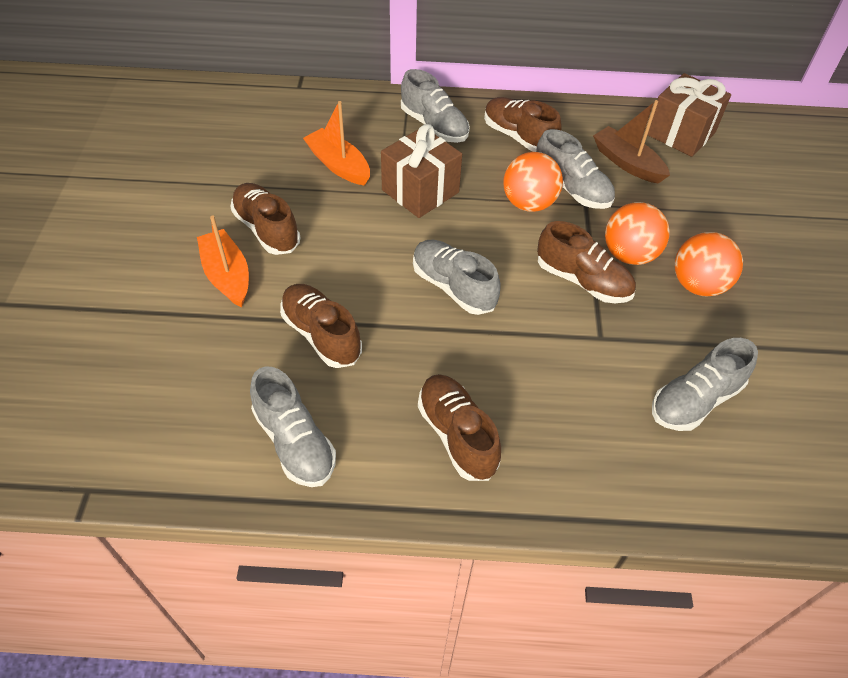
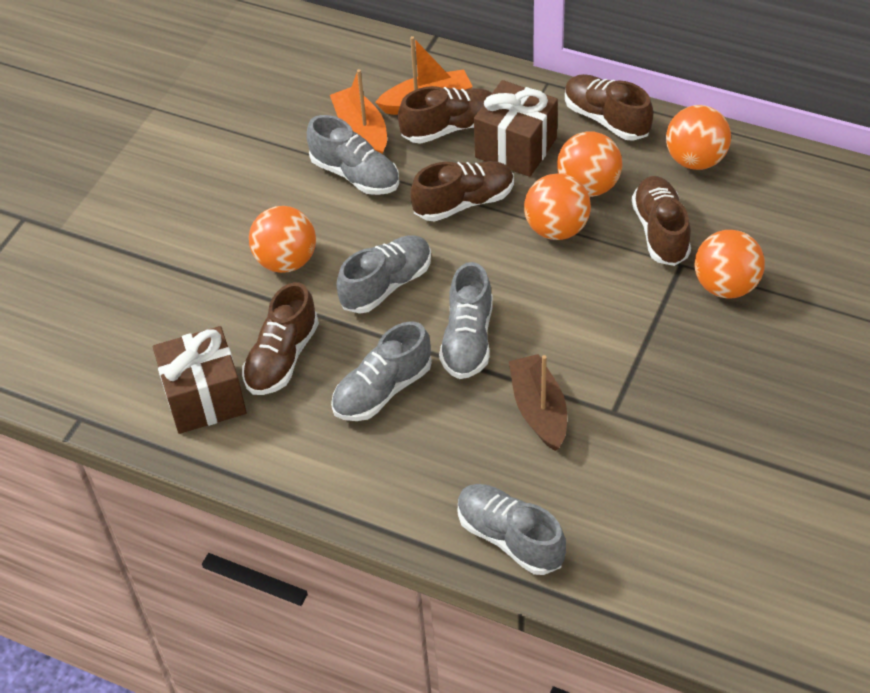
orange ball: 3 -> 5

